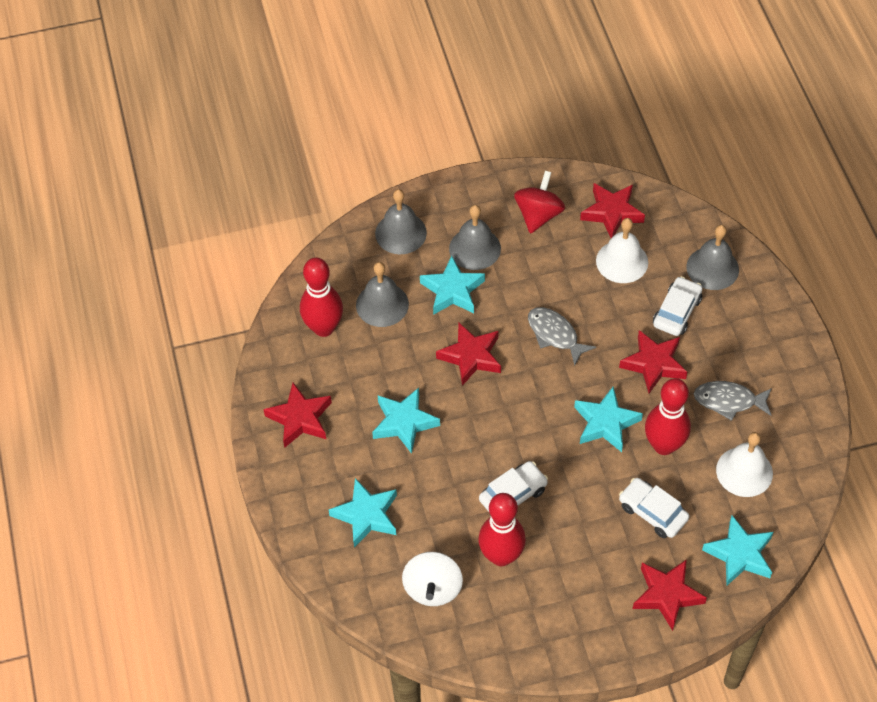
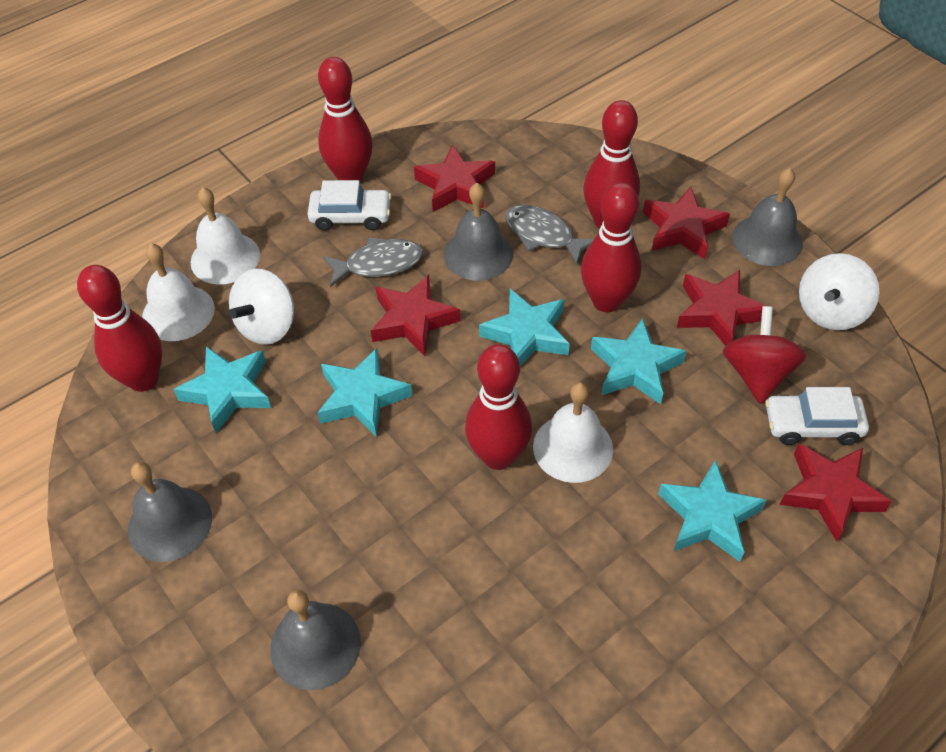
red bowling pin: 3 -> 5
white bell: 2 -> 3
white car: 3 -> 2
white spinning top: 1 -> 2

